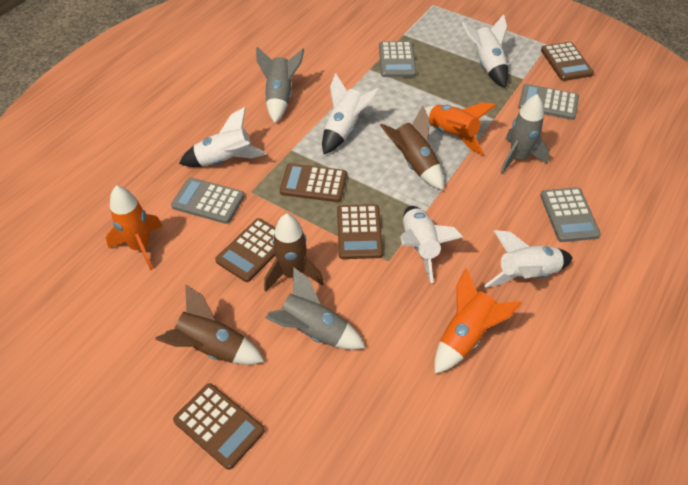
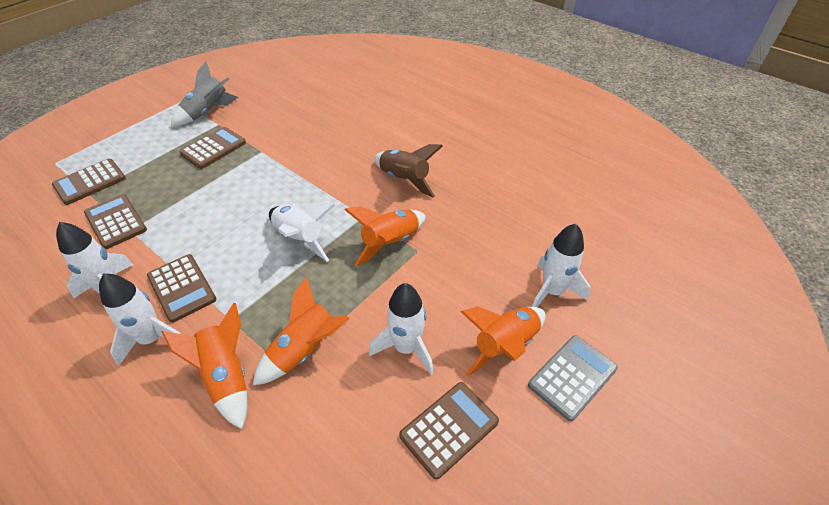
brown rocket: 3 -> 1
grey calculator: 4 -> 1
grey rocket: 3 -> 1
orange rocket: 3 -> 4

